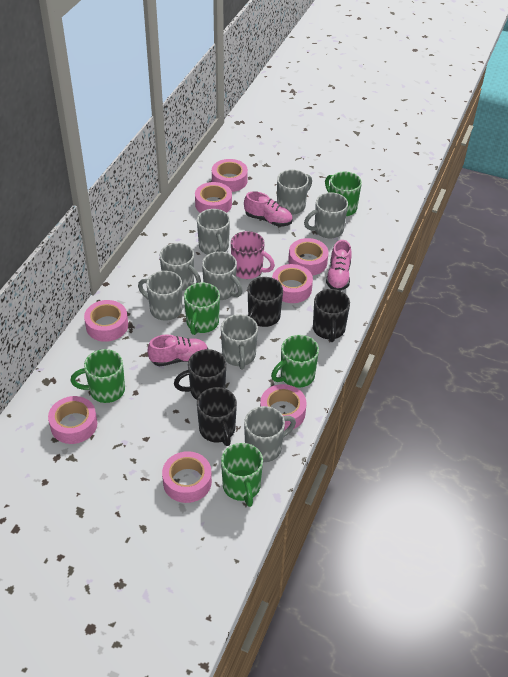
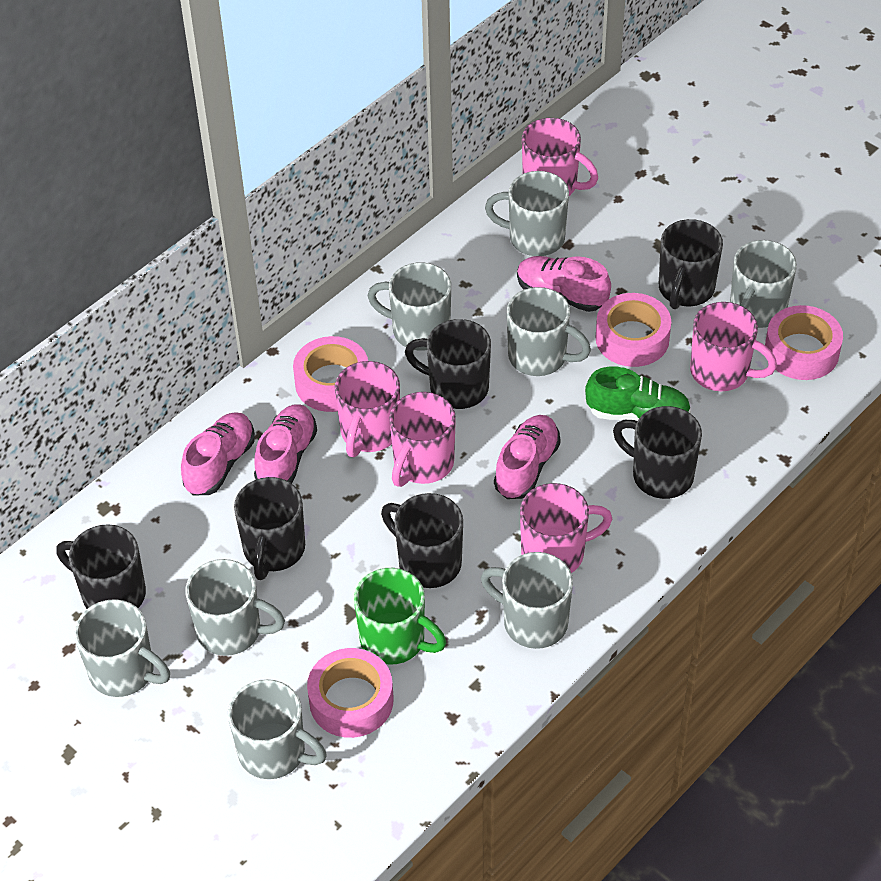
black mug: 4 -> 6
green mug: 5 -> 1
green shoe: 0 -> 1
pink mug: 1 -> 5
pink shoe: 3 -> 4
pink tape: 8 -> 4

